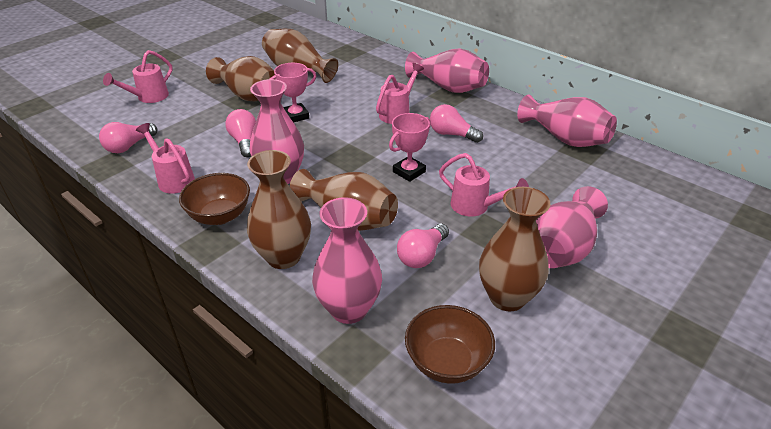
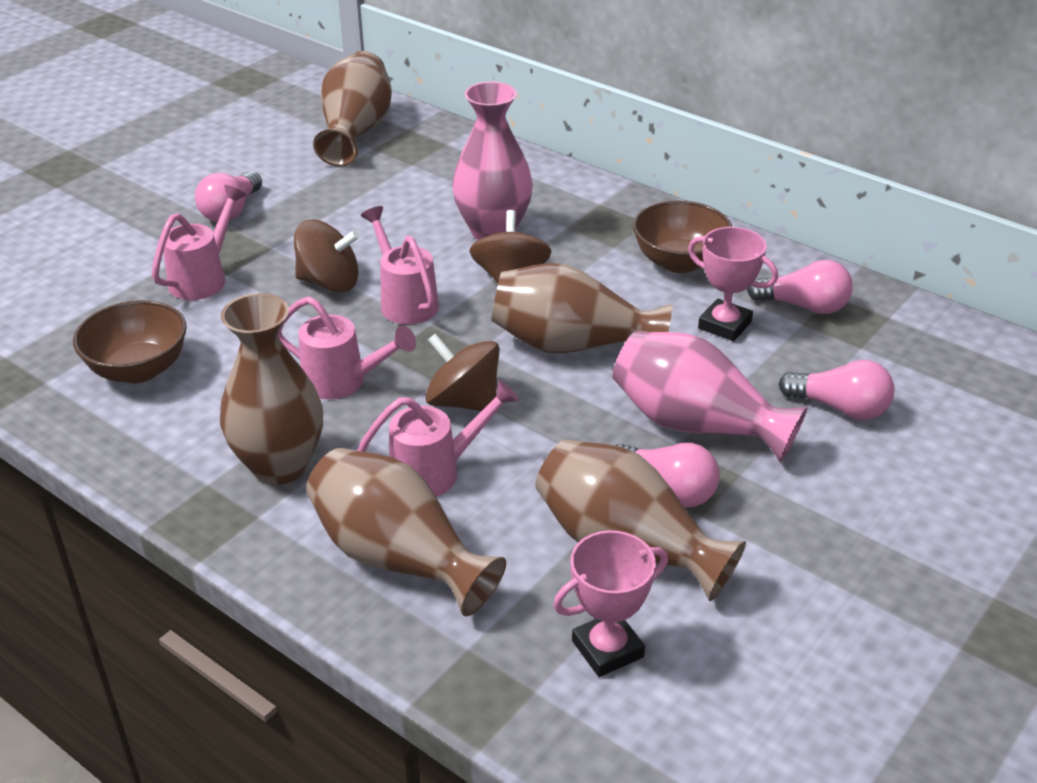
brown spinning top: 0 -> 3
pink vase: 5 -> 2

